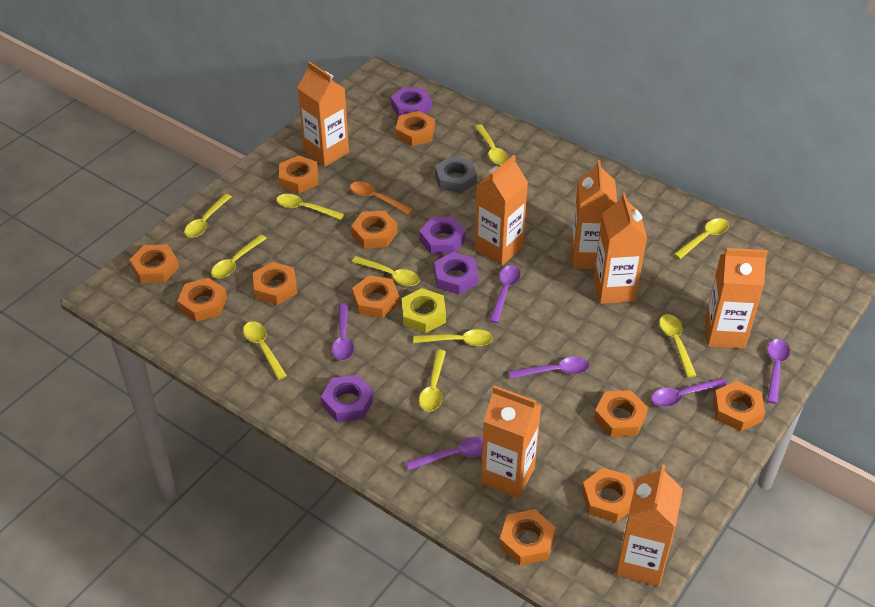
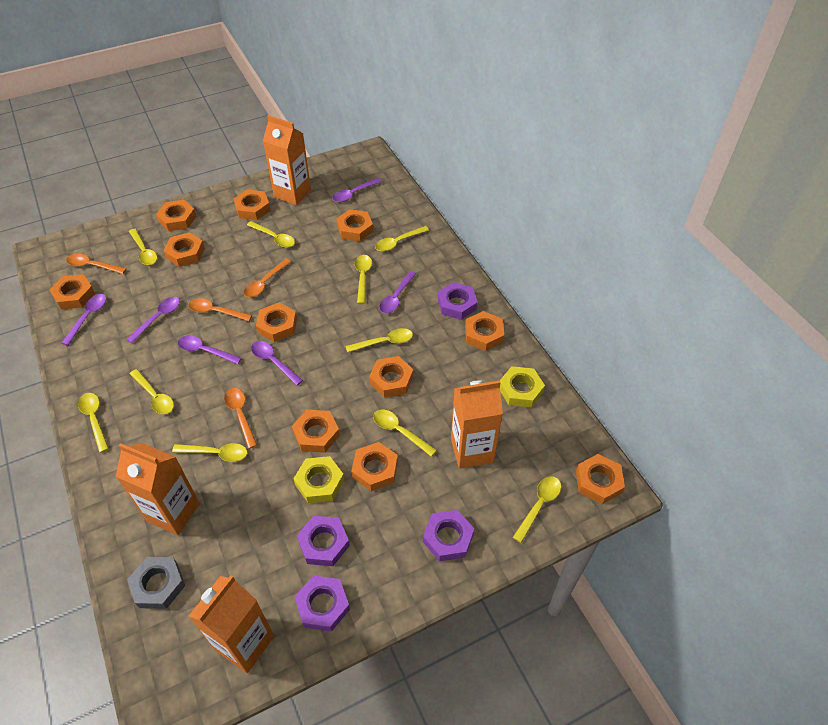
orange carton: 7 -> 4
orange spoon: 1 -> 4
yellow nut: 1 -> 2

